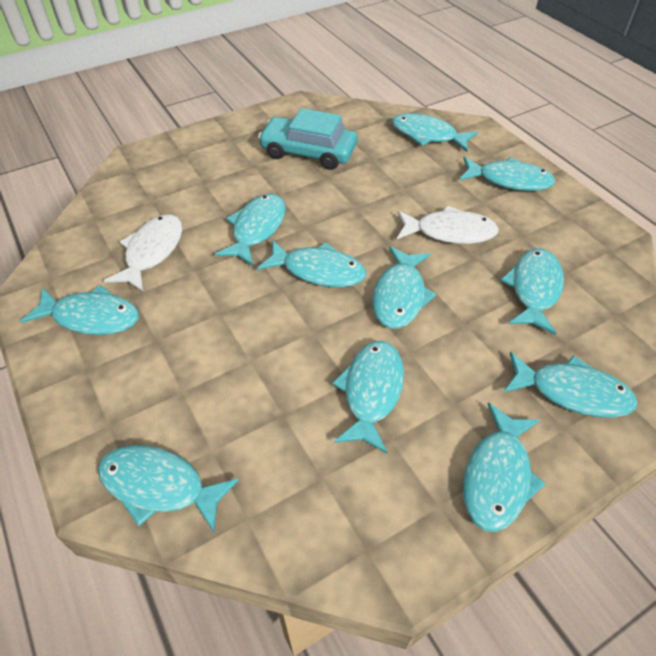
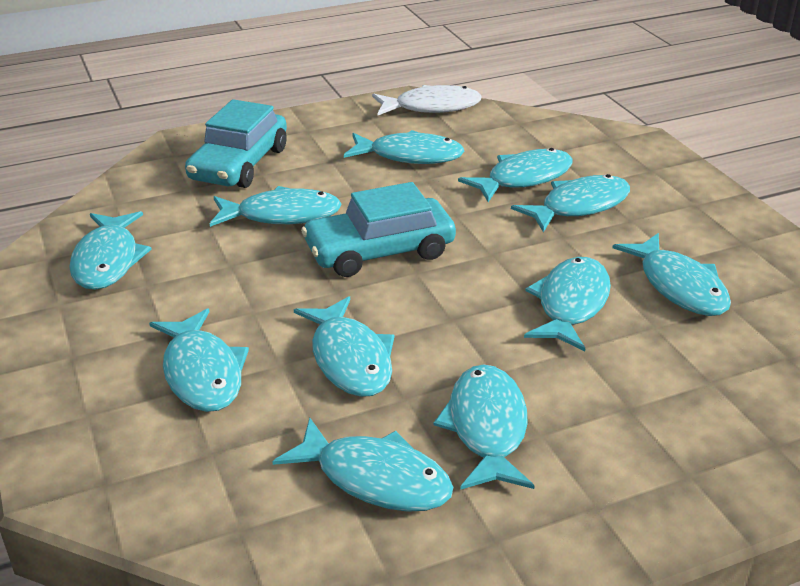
turquoise car: 1 -> 2
white fish: 2 -> 1

